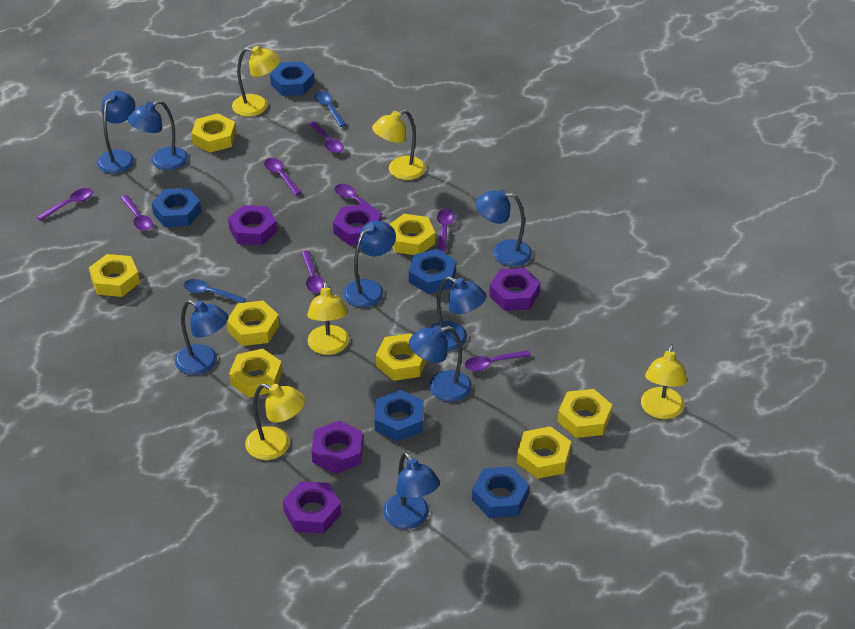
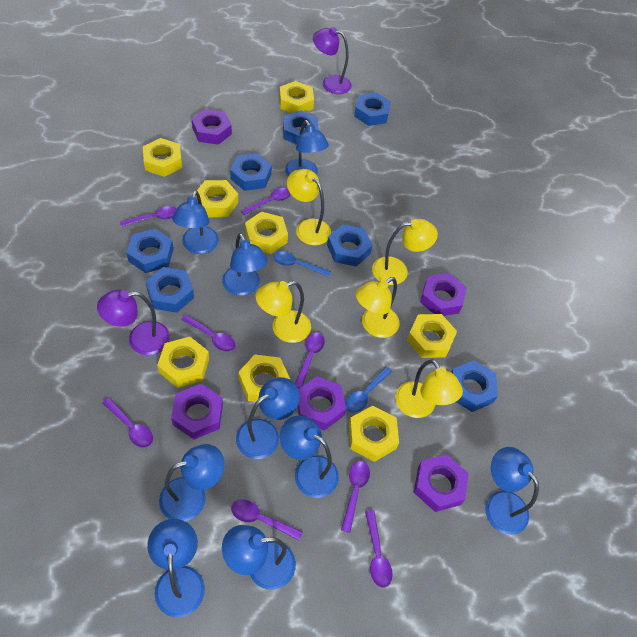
blue lamp: 8 -> 9
blue nut: 5 -> 7
purple lamp: 0 -> 2

